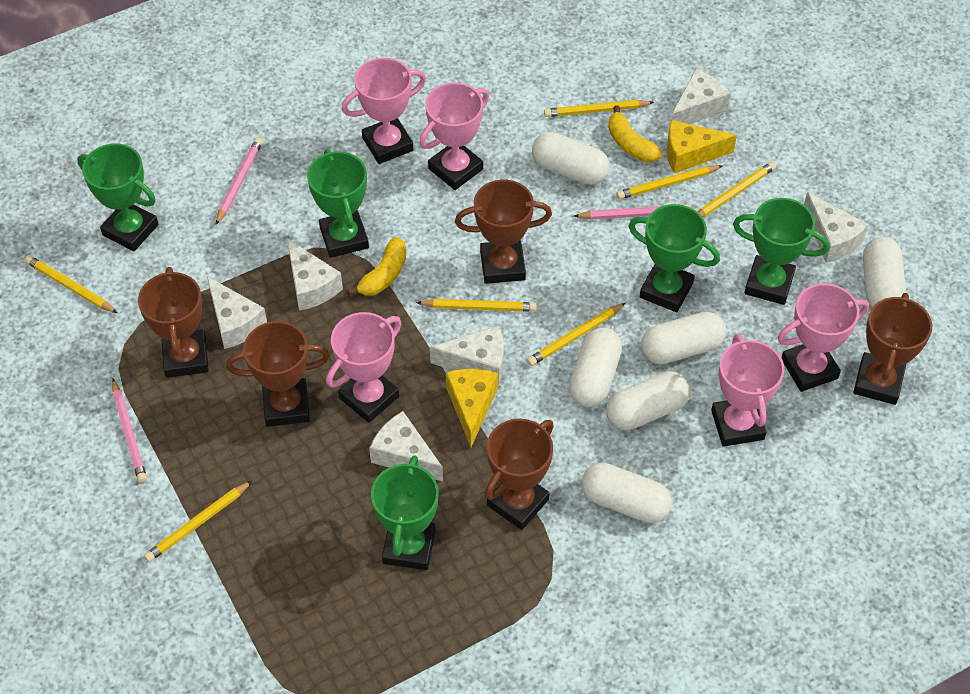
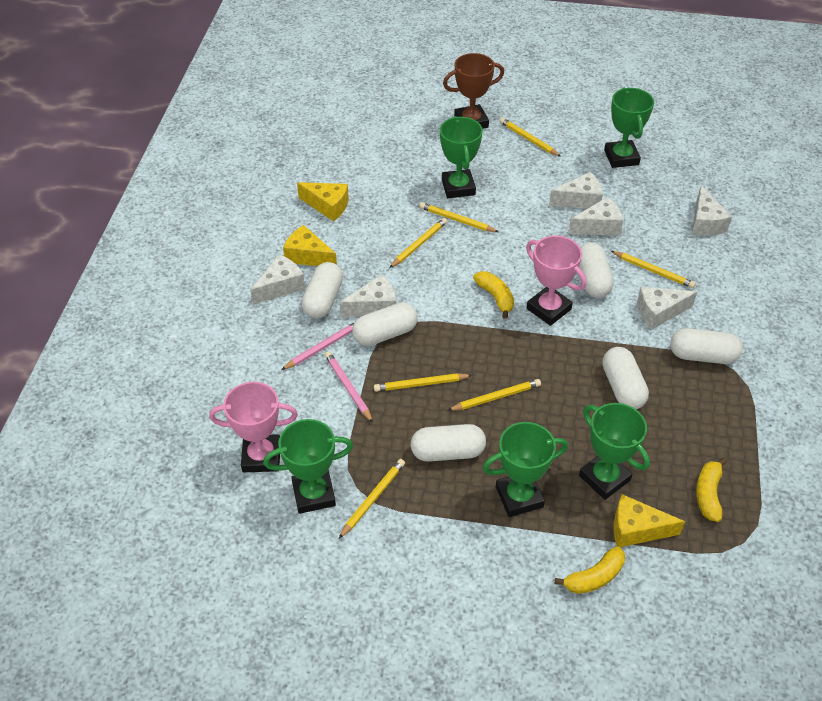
brown trophy: 5 -> 1
pink pencil: 3 -> 2
pink trophy: 5 -> 2
yellow banana: 2 -> 3
yellow cheese: 2 -> 3

